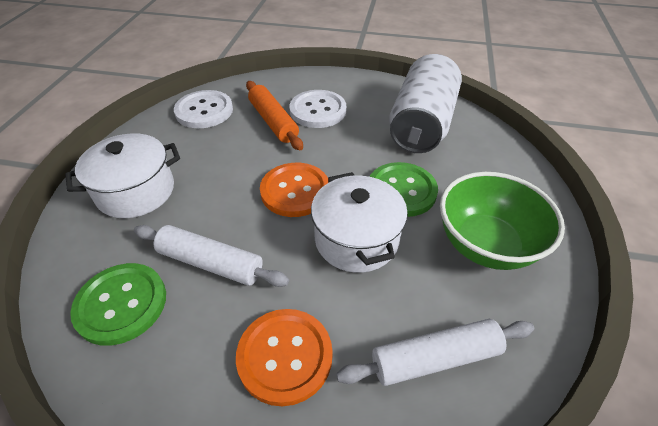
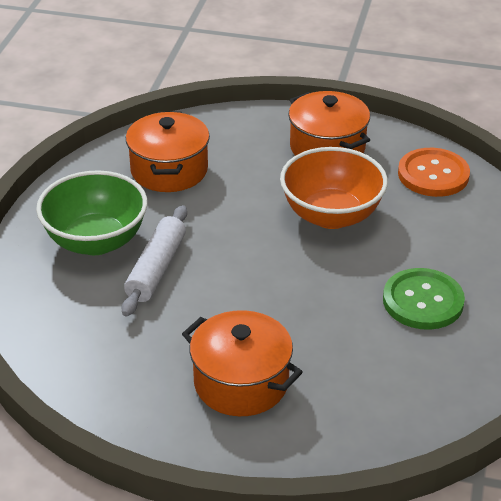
green button: 2 -> 1
orange bowl: 0 -> 1
orange button: 2 -> 1
orange pot: 0 -> 3
orange rolling pin: 1 -> 0
white button: 2 -> 0
white can: 1 -> 0
white pot: 2 -> 0
white rolling pin: 2 -> 1

